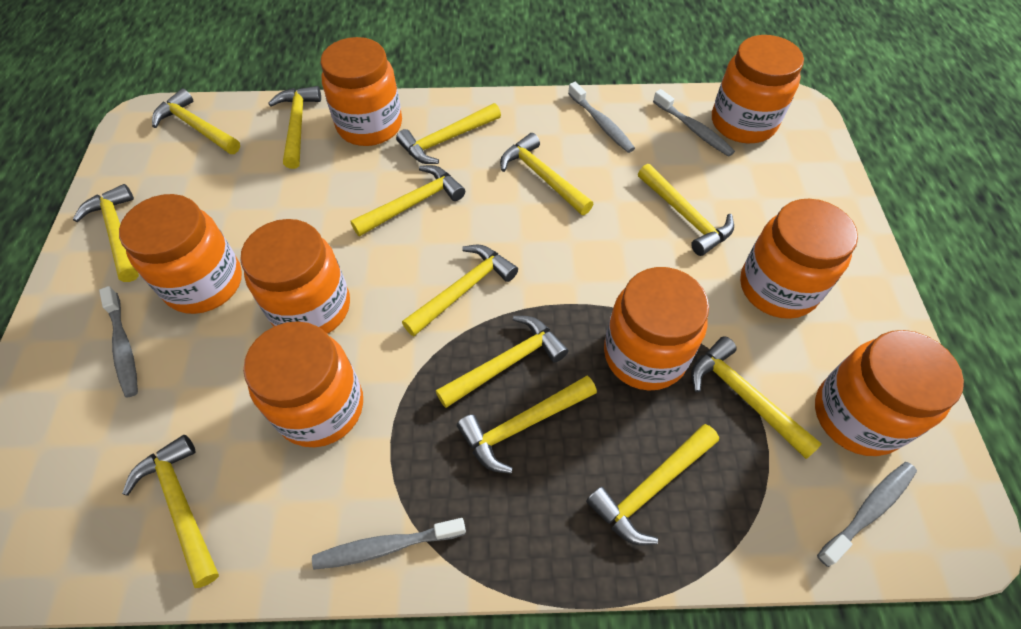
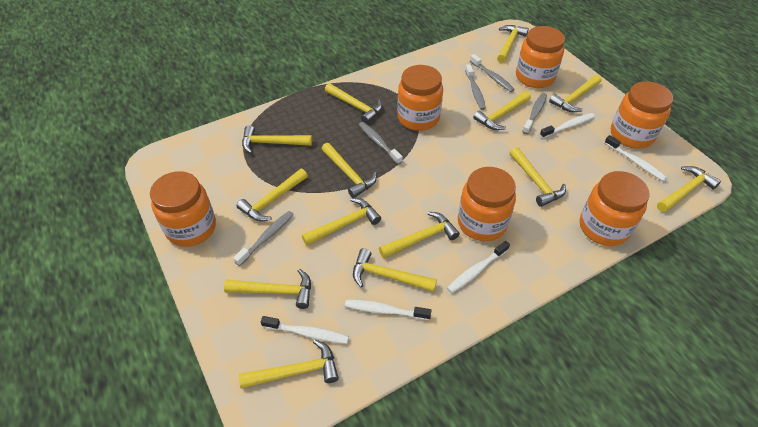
orange jar: 8 -> 6
white toothbrush: 0 -> 5
yellow hammer: 13 -> 14

